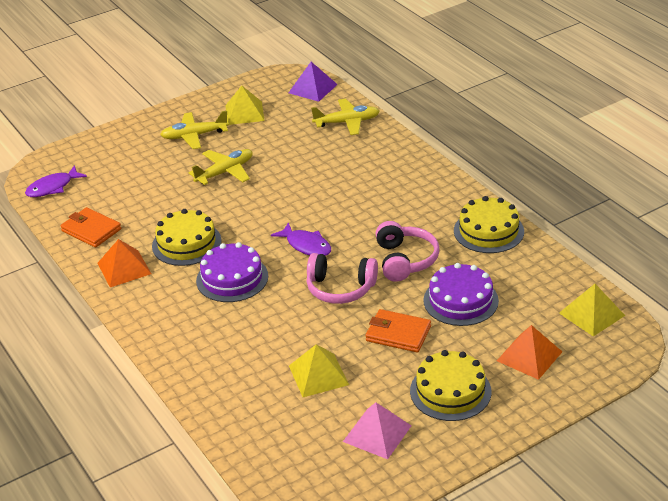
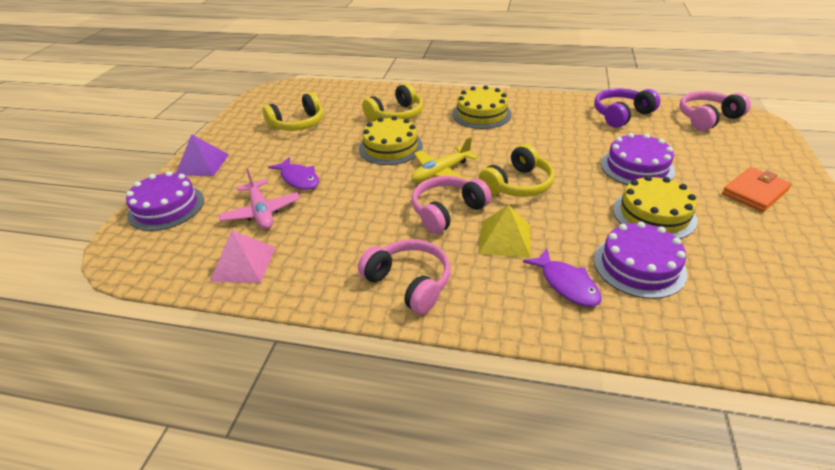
orange pyramid: 2 -> 0
orange wallet: 2 -> 1
pink headphones: 2 -> 3
pink plane: 0 -> 1
purple cake: 2 -> 3
purple headphones: 0 -> 1
yellow headphones: 0 -> 3
yellow plane: 3 -> 1
yellow pyramid: 3 -> 1

